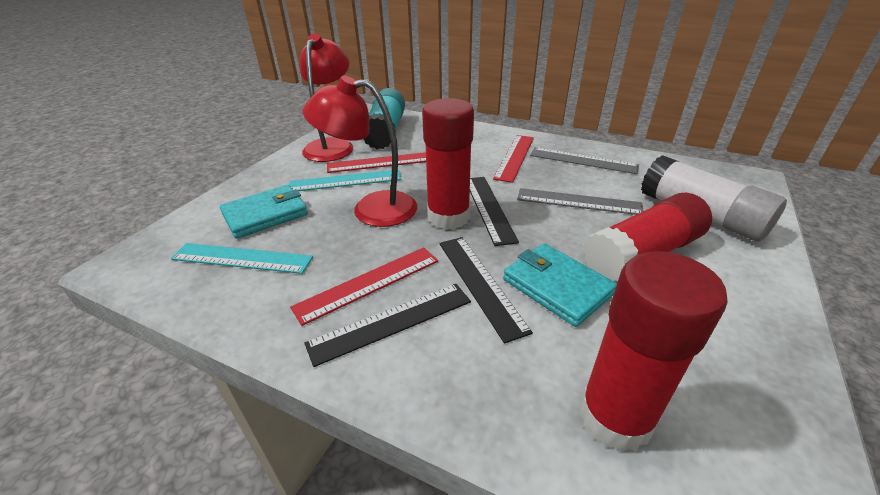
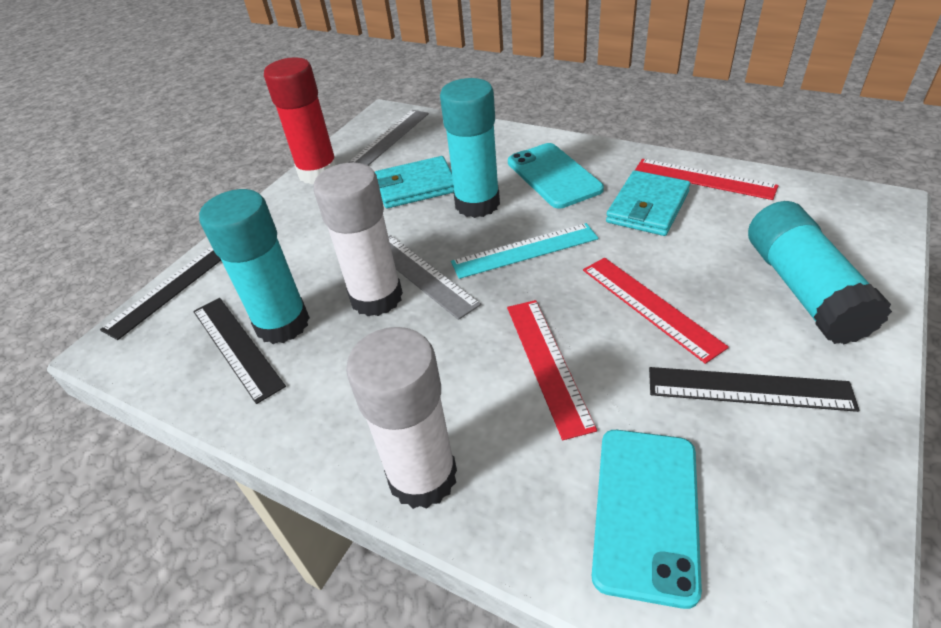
red glue stick: 3 -> 1
red lamp: 2 -> 0
turquoise glue stick: 1 -> 3
turquoise phone: 0 -> 2
turquoise ruler: 2 -> 1
white glue stick: 1 -> 2

